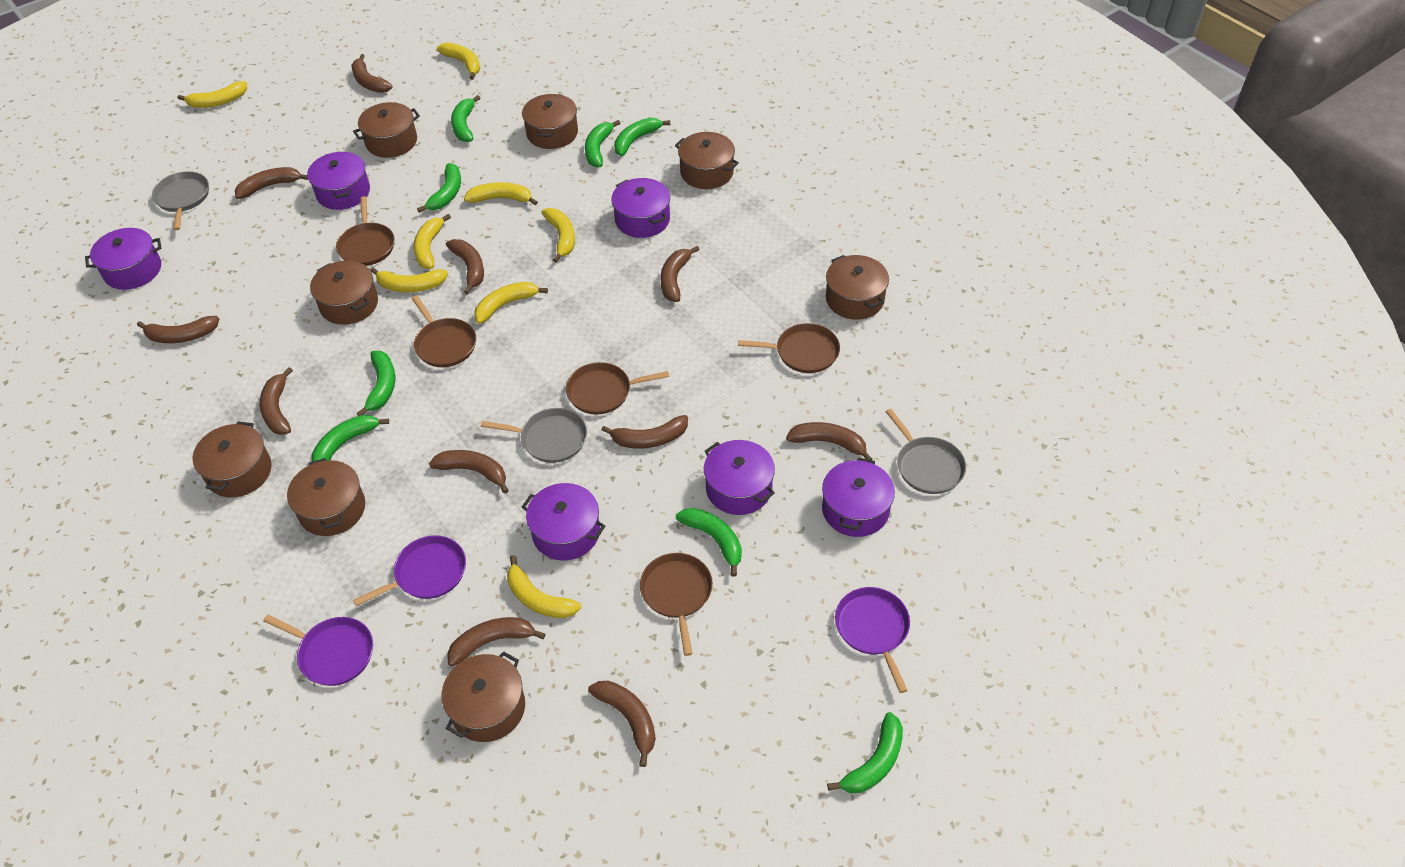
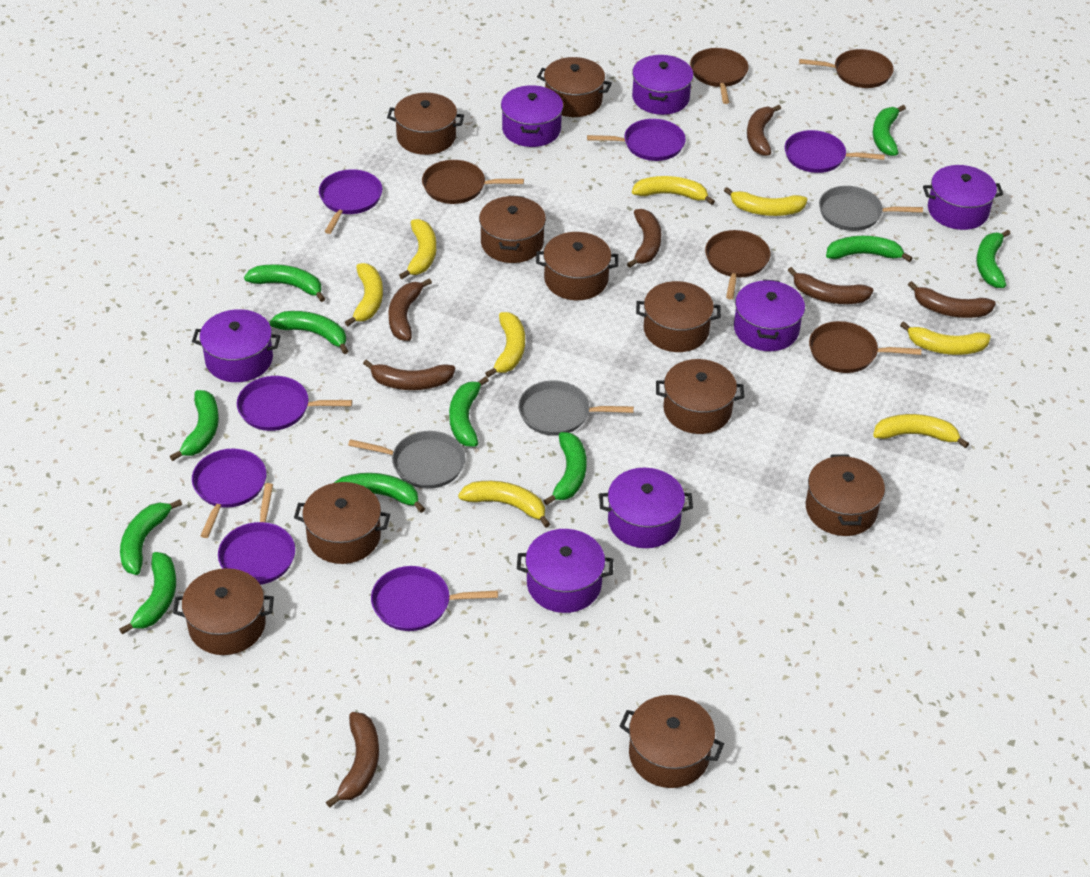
brown banana: 11 -> 7
brown pot: 8 -> 10
green banana: 8 -> 11
purple pan: 3 -> 7
purple pot: 6 -> 7

